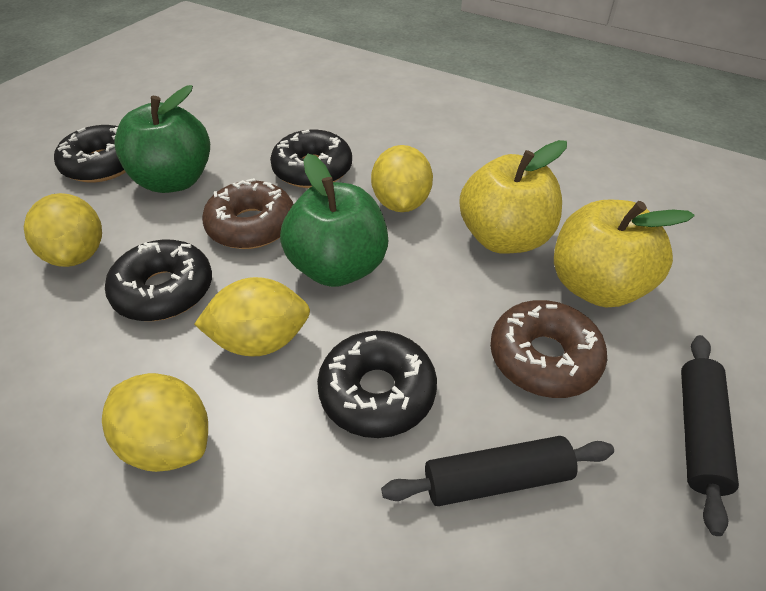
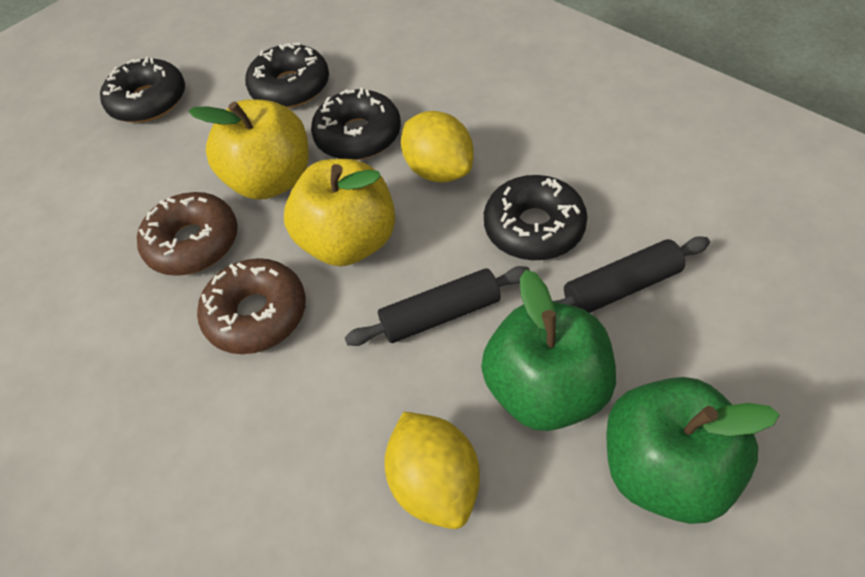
yellow lemon: 4 -> 2

